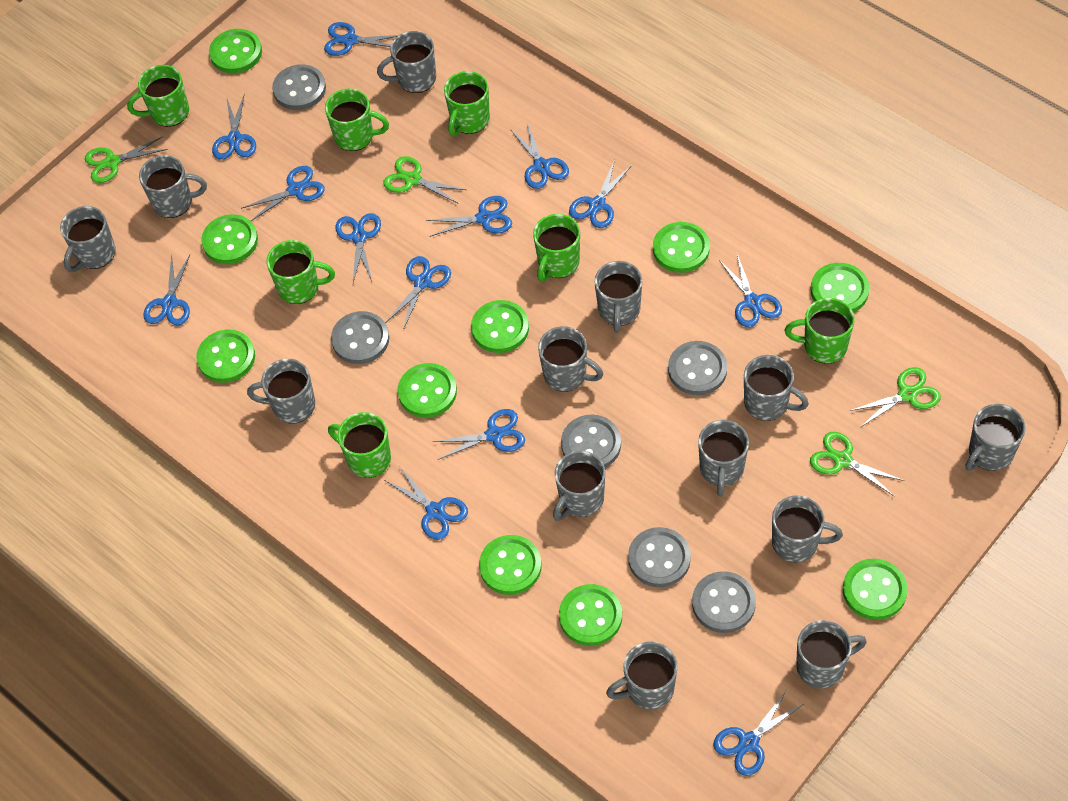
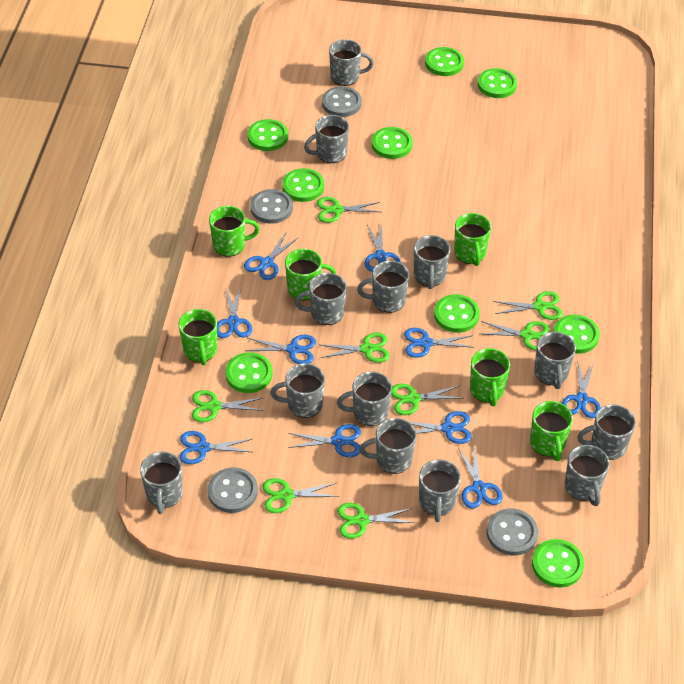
blue scissors: 13 -> 10
green button: 10 -> 9
green mug: 7 -> 6
green scissors: 4 -> 8
grey button: 6 -> 4

